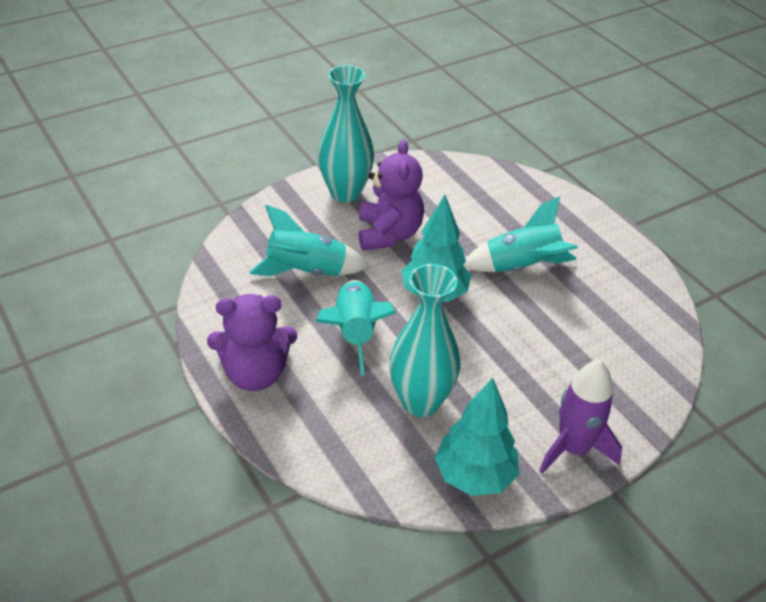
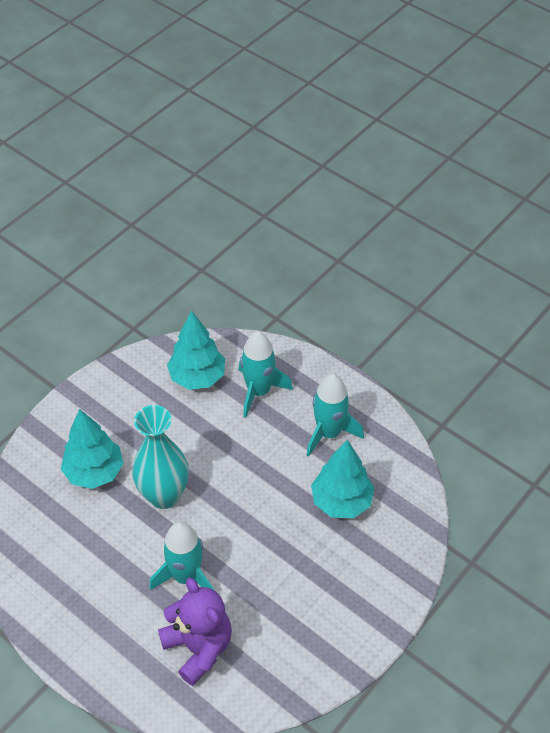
purple rocket: 1 -> 0
purple teddy bear: 2 -> 1
turquoise tree: 2 -> 3
turquoise vase: 2 -> 1

